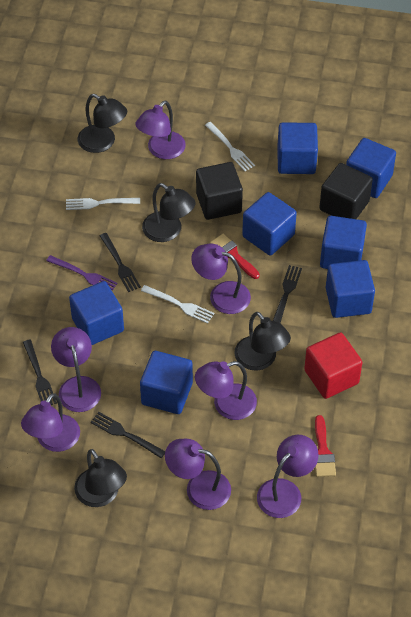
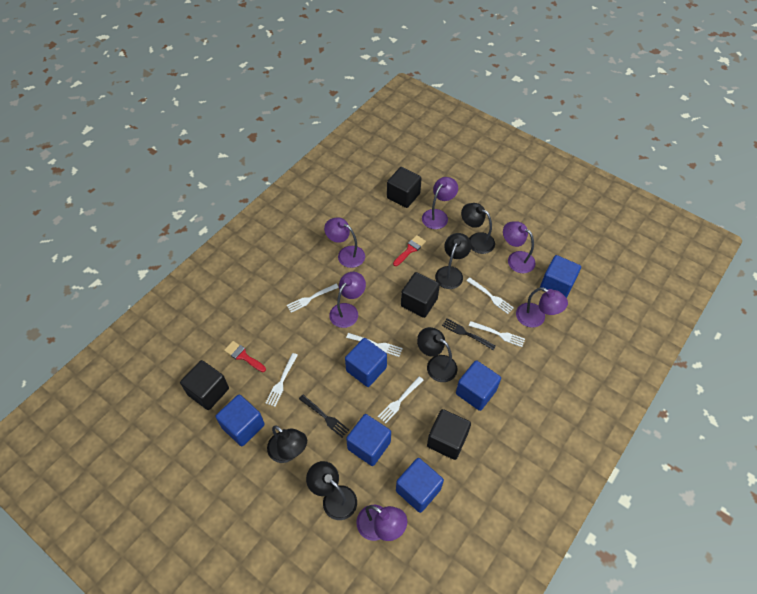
black cube: 2 -> 4
black fork: 4 -> 2
black lamp: 4 -> 5
blue cube: 7 -> 6
purple fork: 1 -> 0
purple lamp: 7 -> 6
red cube: 1 -> 0
white fork: 3 -> 6

